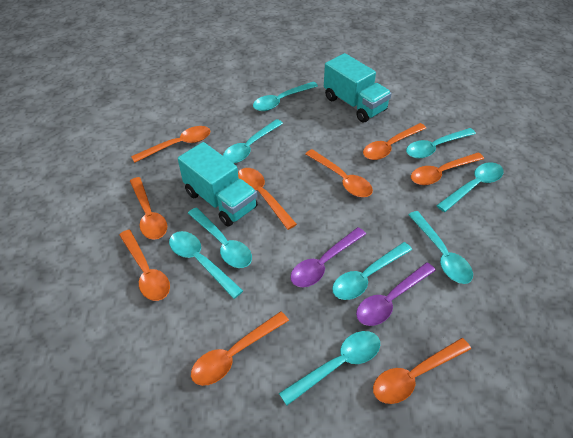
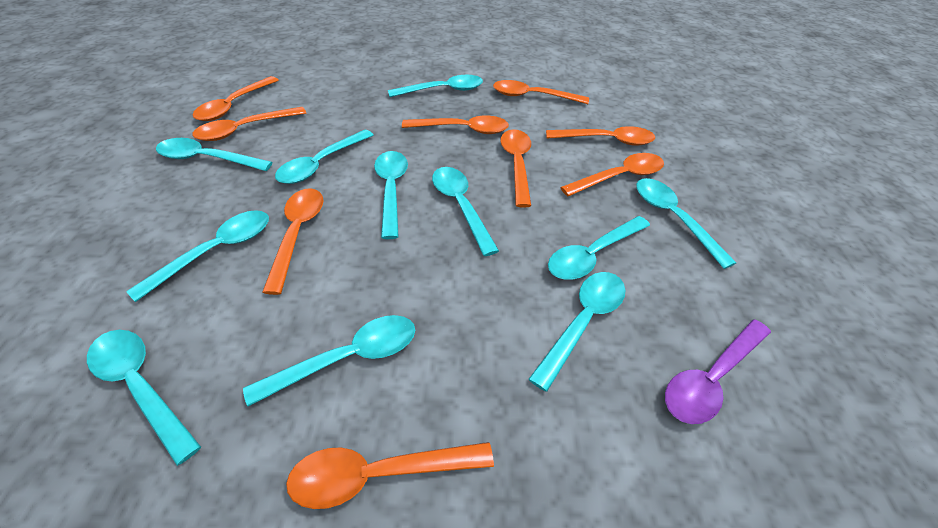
purple spoon: 2 -> 1
turquoise spoon: 9 -> 11
turquoise truck: 2 -> 0

